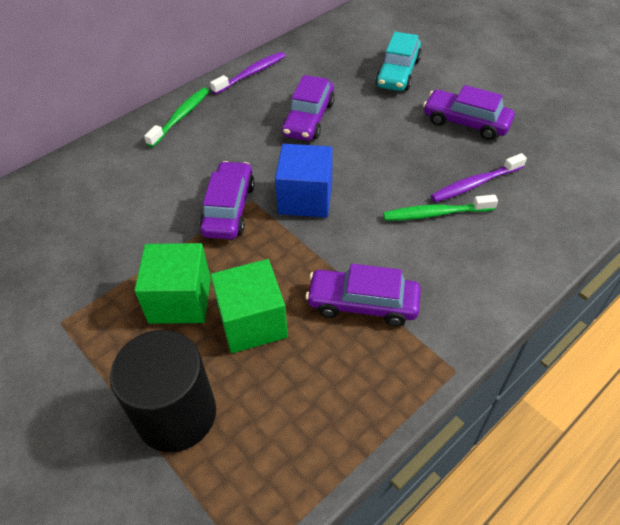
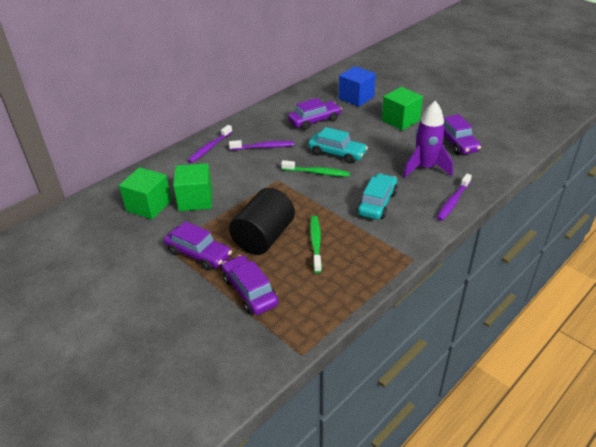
green cube: 2 -> 3
purple rocket: 0 -> 1
purple toothbrush: 2 -> 3
turquoise car: 1 -> 2

